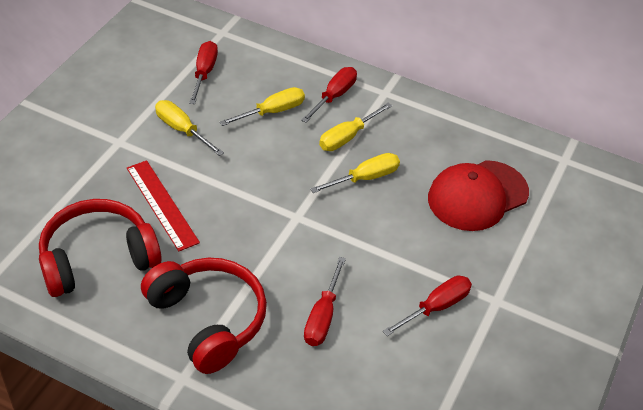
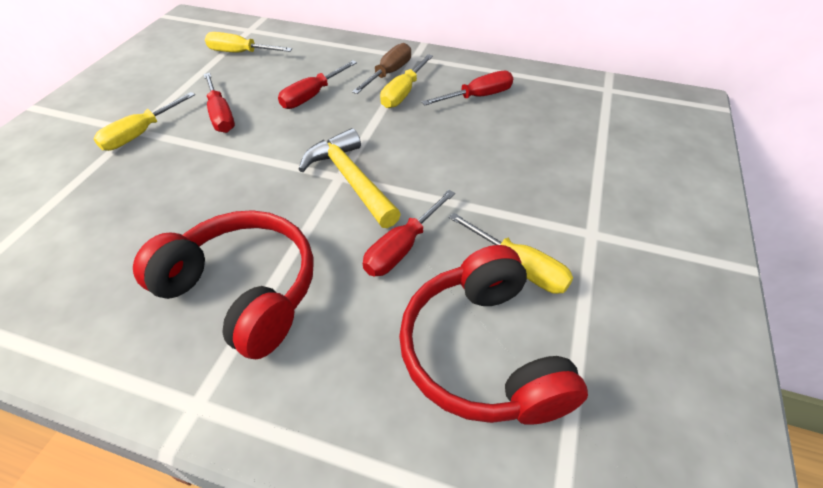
brown screwdriver: 0 -> 1
red cap: 1 -> 0
red ruler: 1 -> 0
yellow hammer: 0 -> 1

